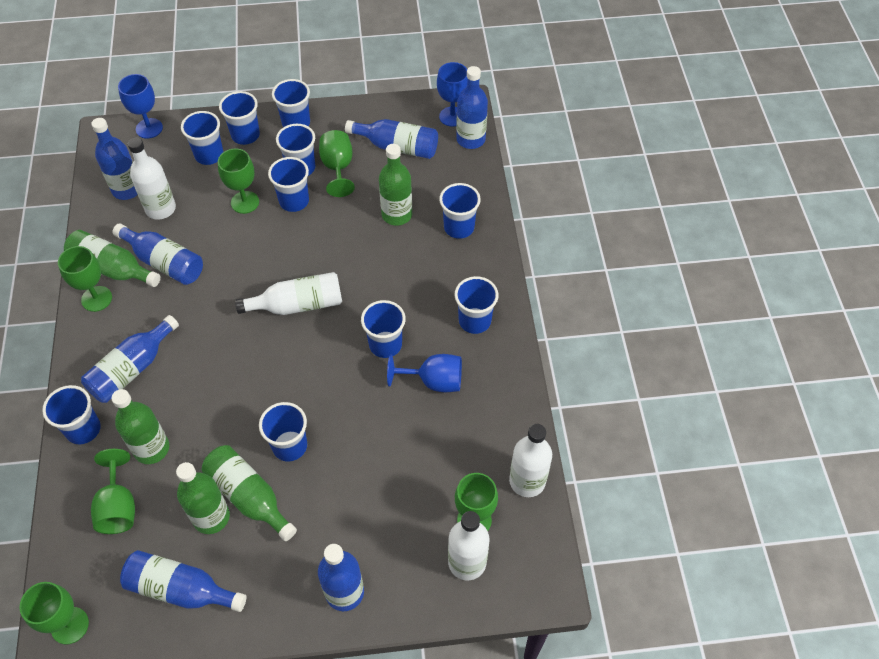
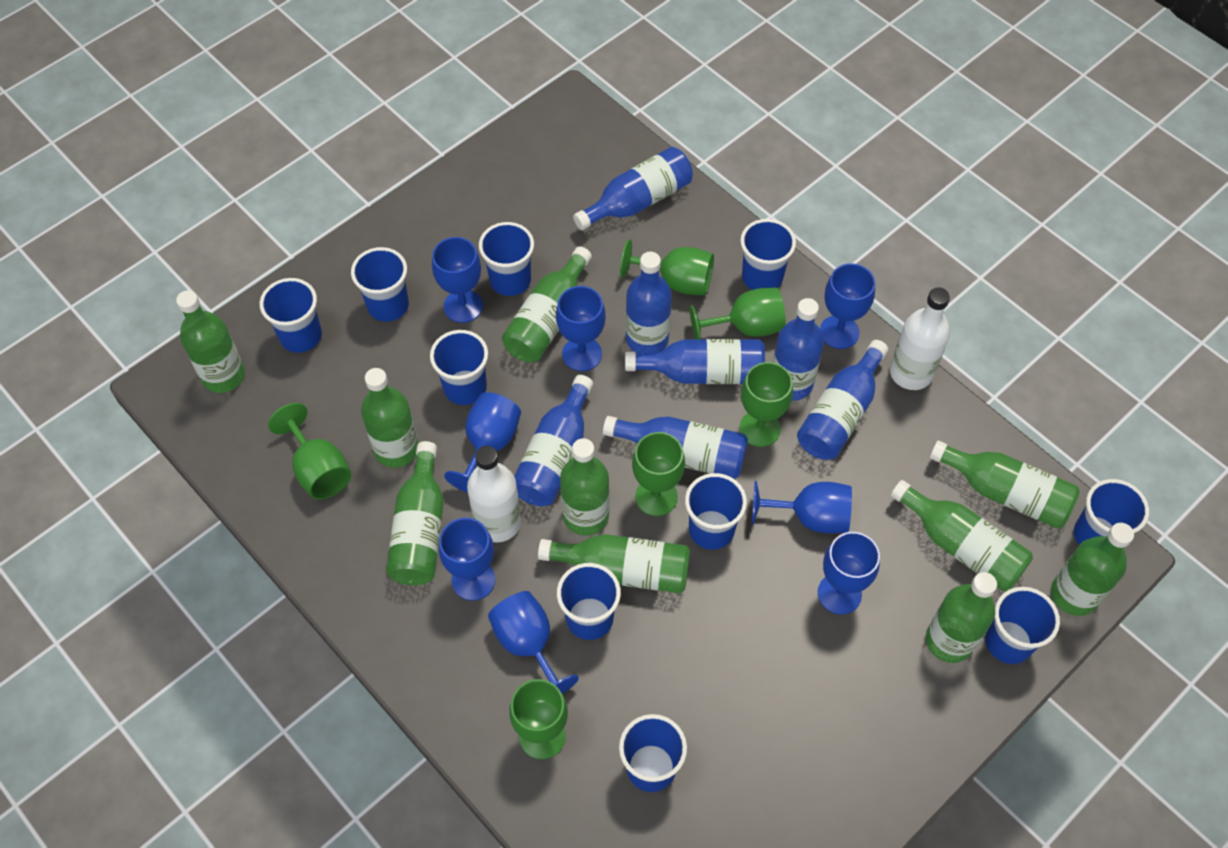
blue goblet: 3 -> 8
green bottle: 5 -> 10
white bottle: 4 -> 2

